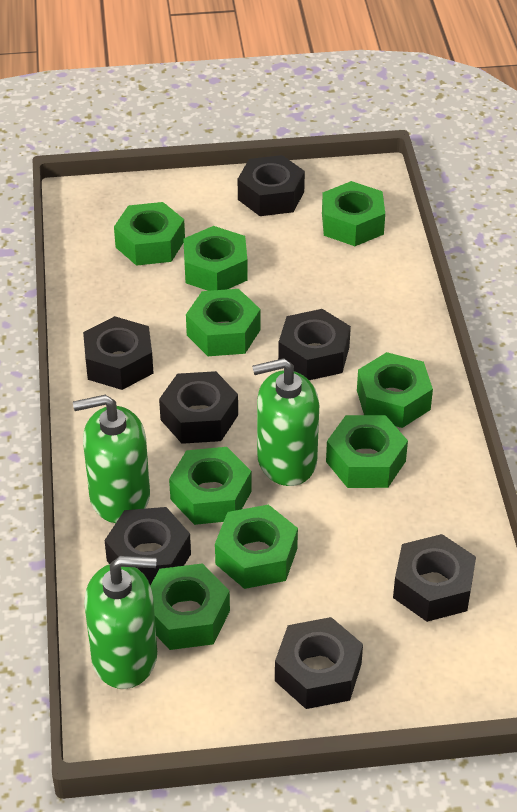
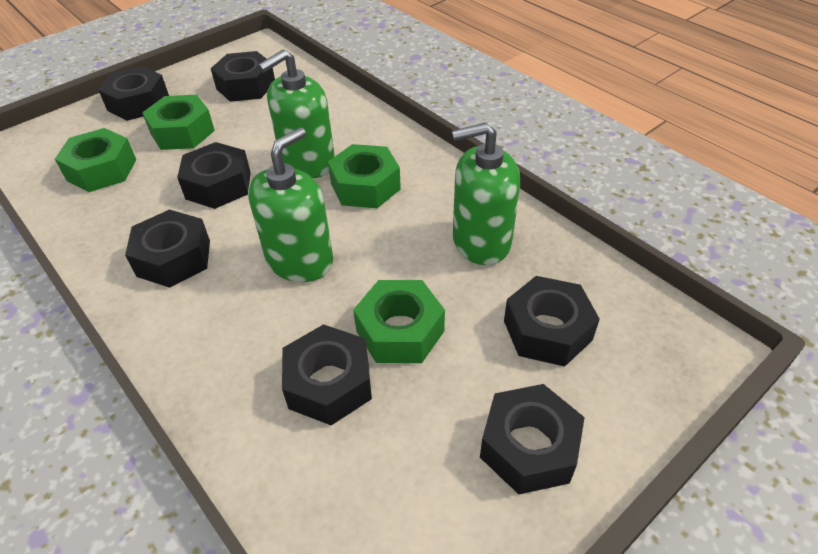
green nut: 9 -> 4

